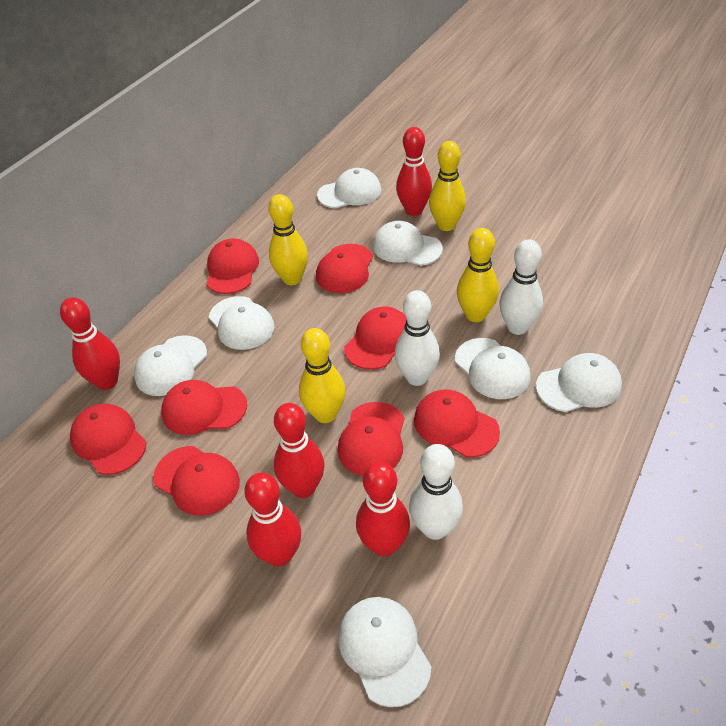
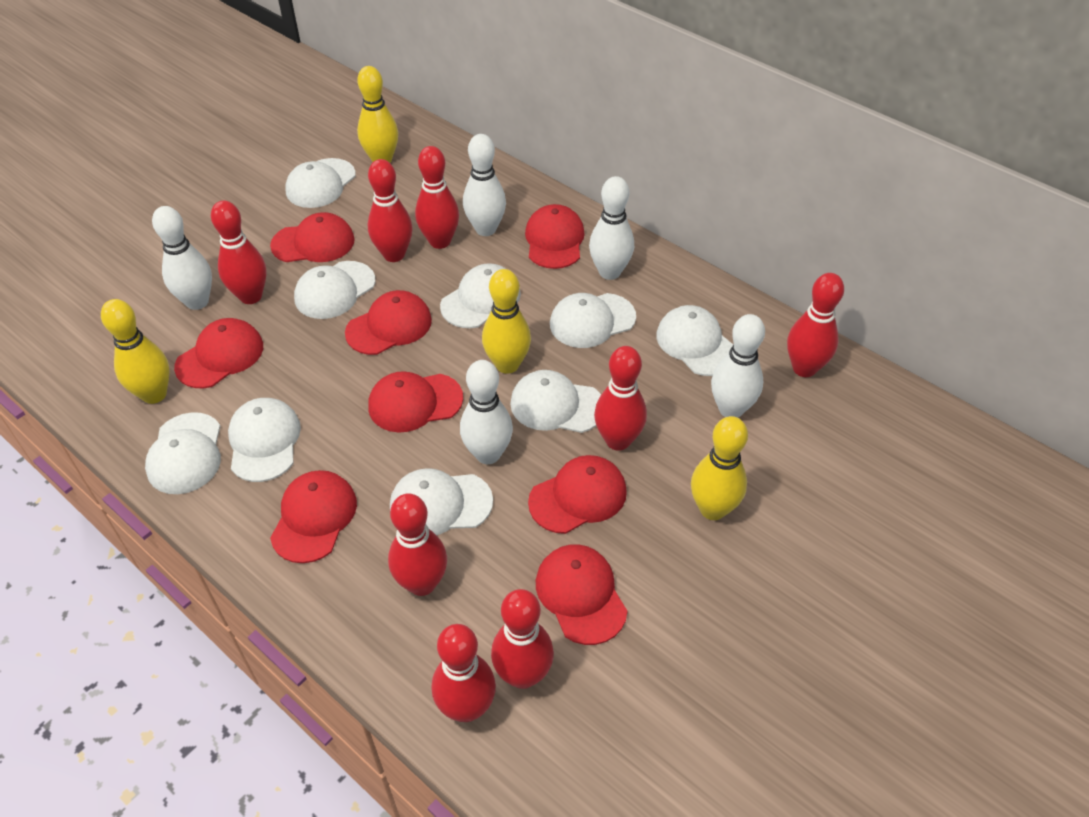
red bowling pin: 5 -> 8
white bowling pin: 3 -> 5
white cap: 7 -> 9

